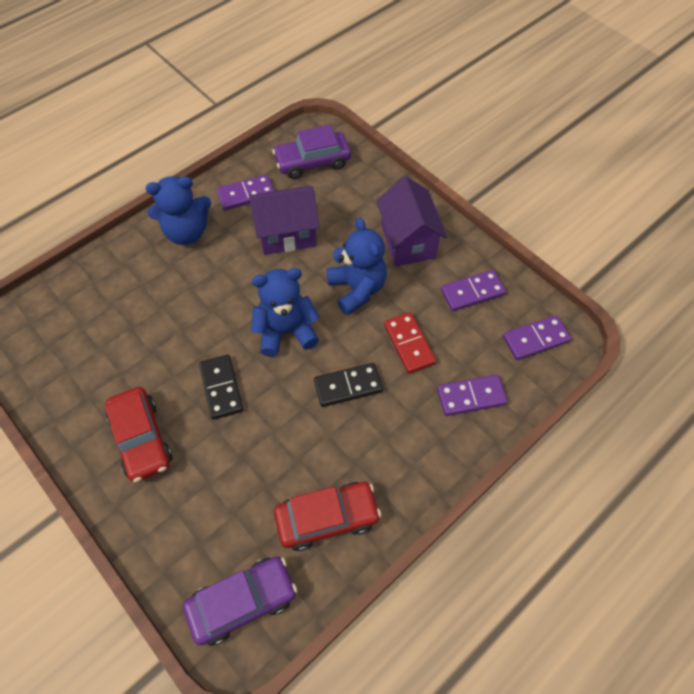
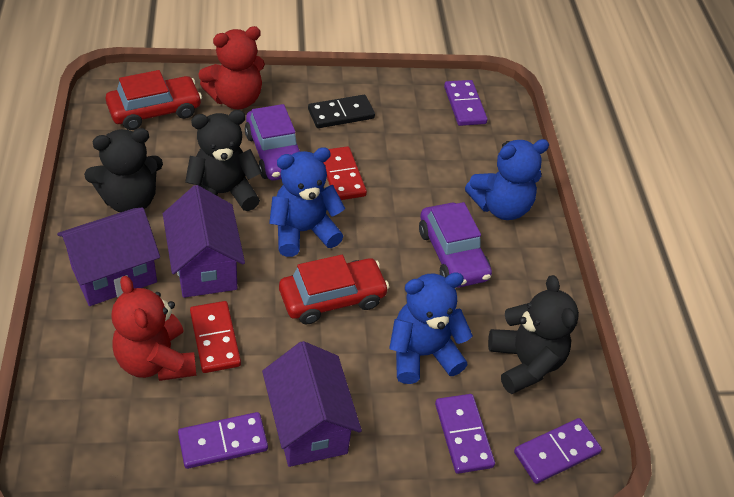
black domino: 2 -> 1
black teddy bear: 0 -> 3
purple house: 2 -> 3
red domino: 1 -> 2
red teddy bear: 0 -> 2

